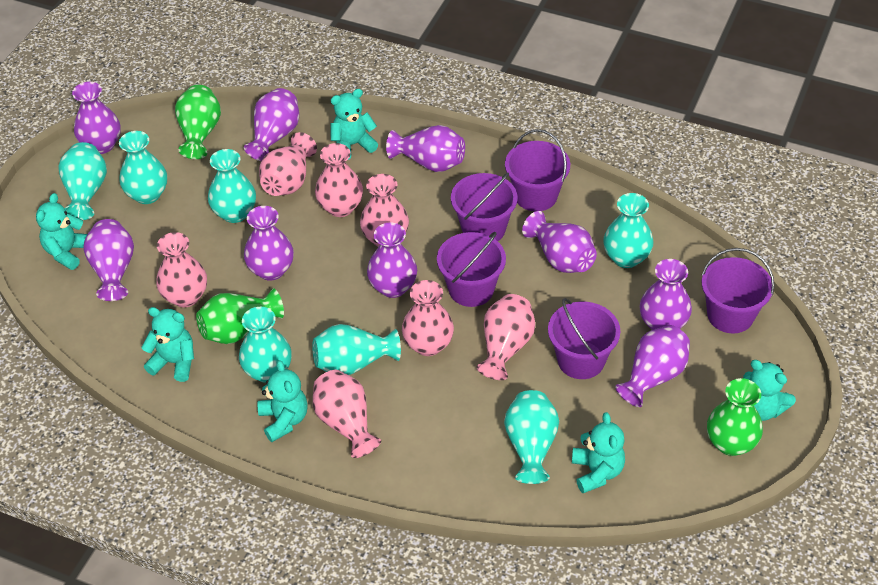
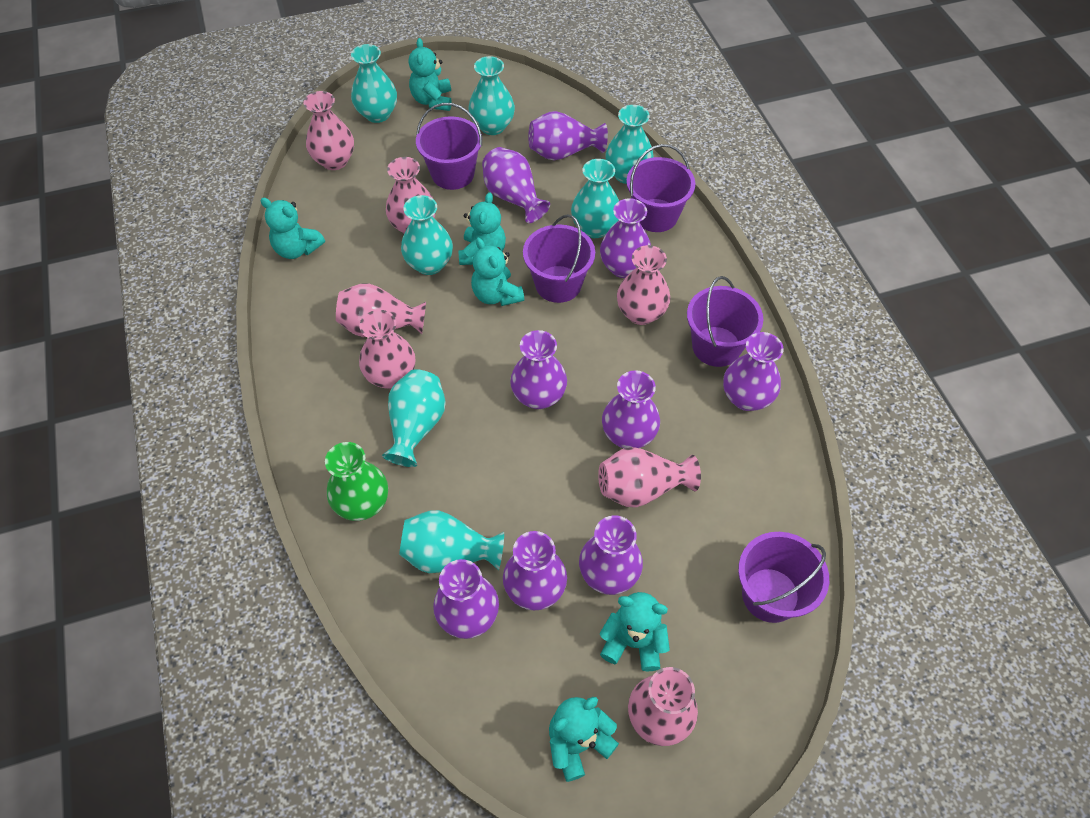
green vase: 3 -> 1

